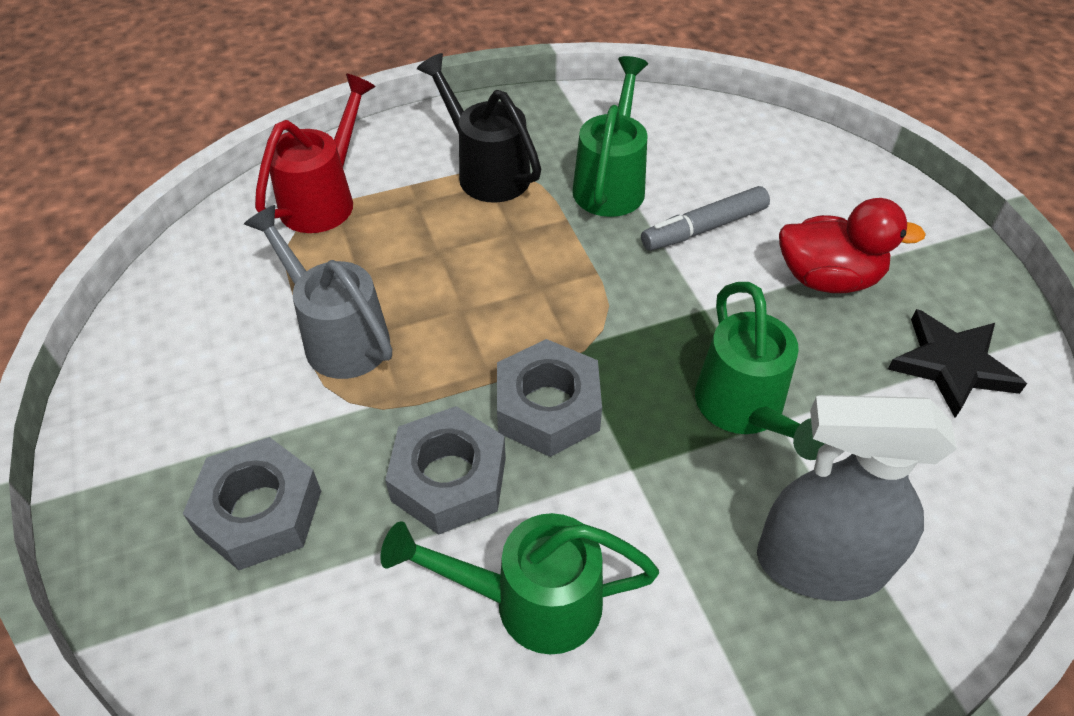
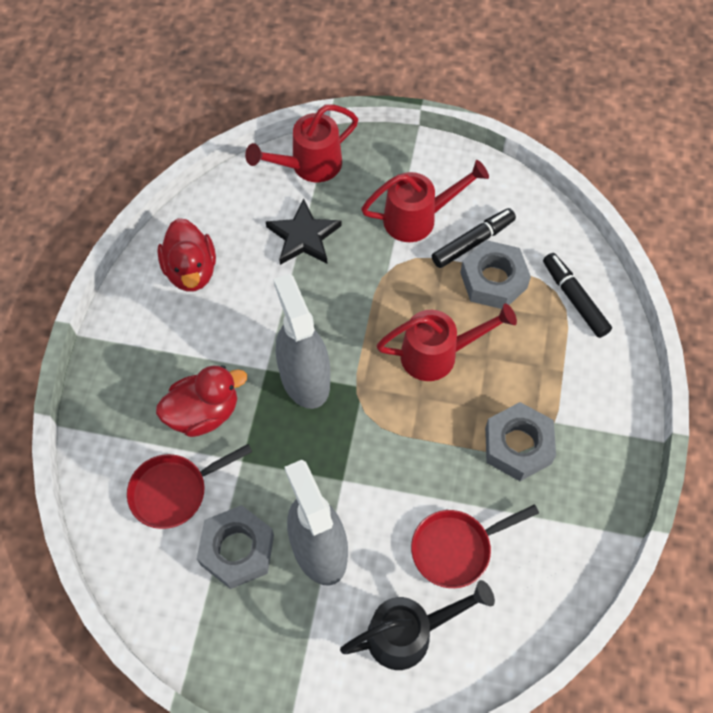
black marker: 0 -> 2
green watering can: 3 -> 0
grey marker: 1 -> 0
grey spray bottle: 1 -> 2
grey watering can: 1 -> 0
red duck: 1 -> 2
red pan: 0 -> 2
red watering can: 1 -> 3

